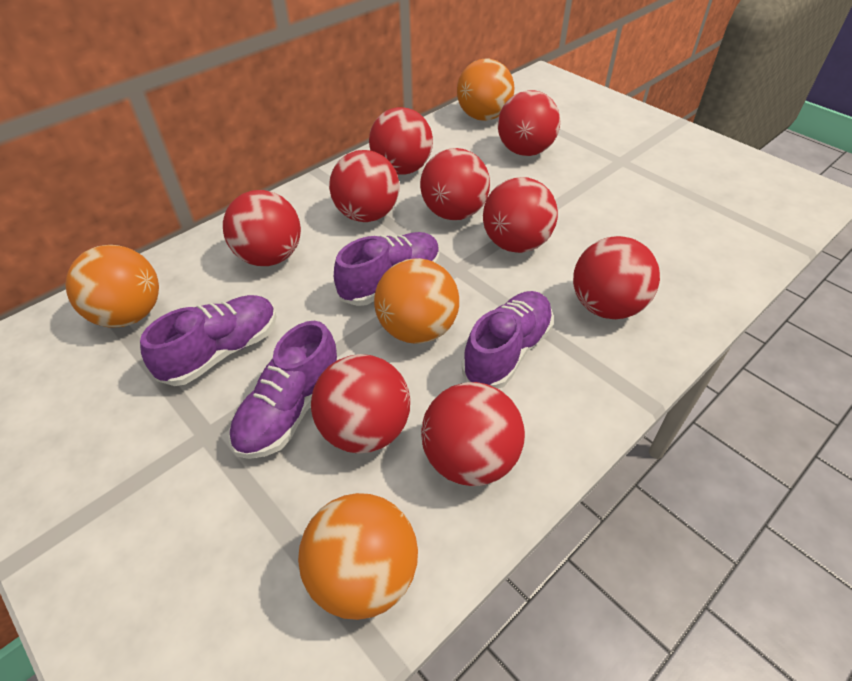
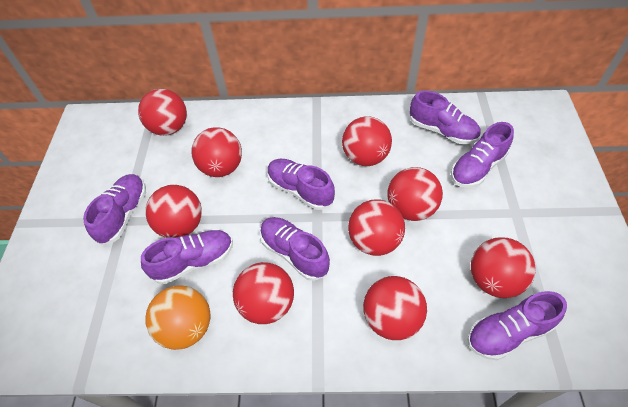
orange ball: 4 -> 1
purple shoe: 4 -> 7

